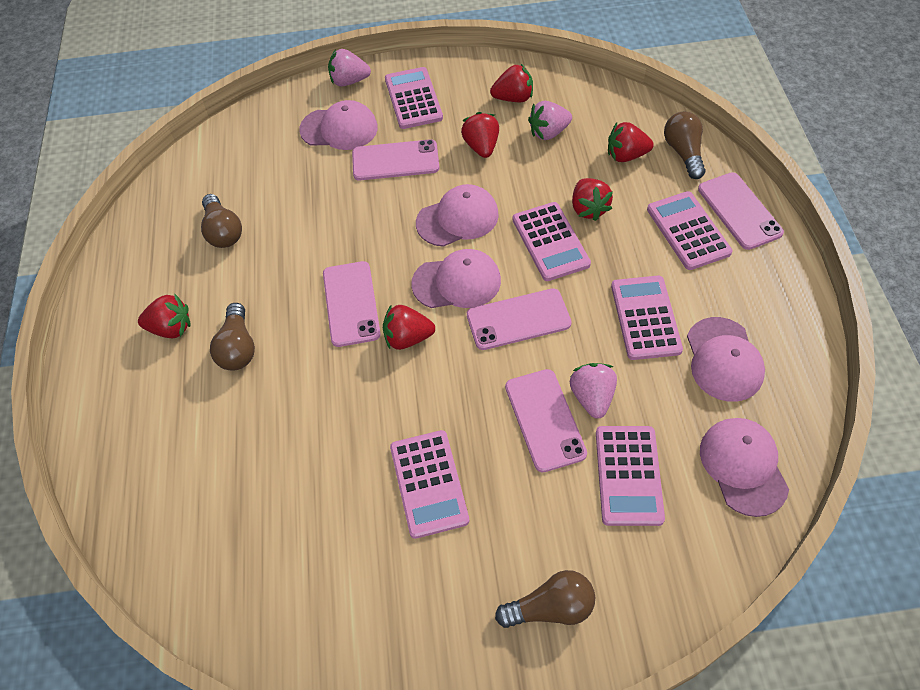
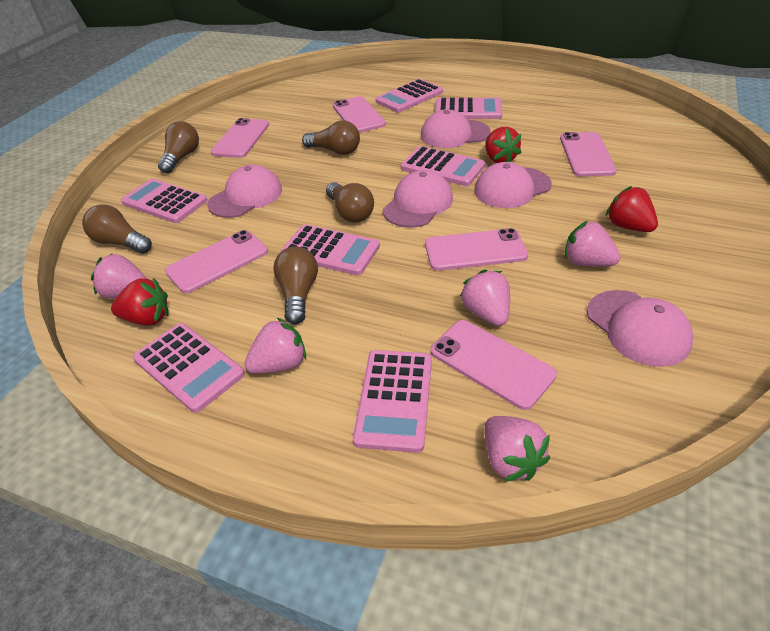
brown light bulb: 4 -> 5
pink calculator: 6 -> 7
pink phone: 5 -> 6
pink strawberry: 3 -> 5
red strawberry: 6 -> 3

